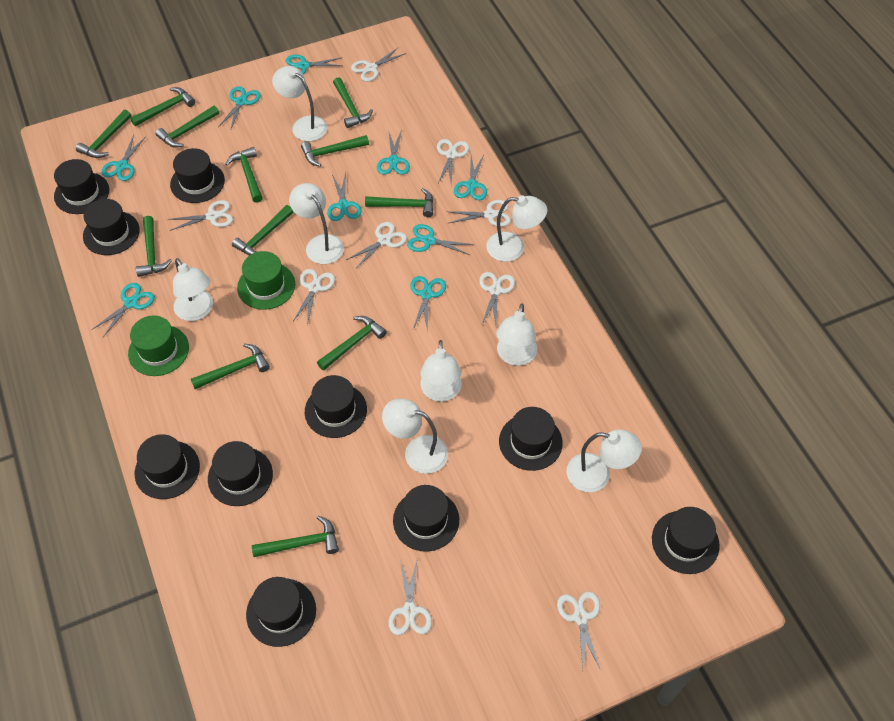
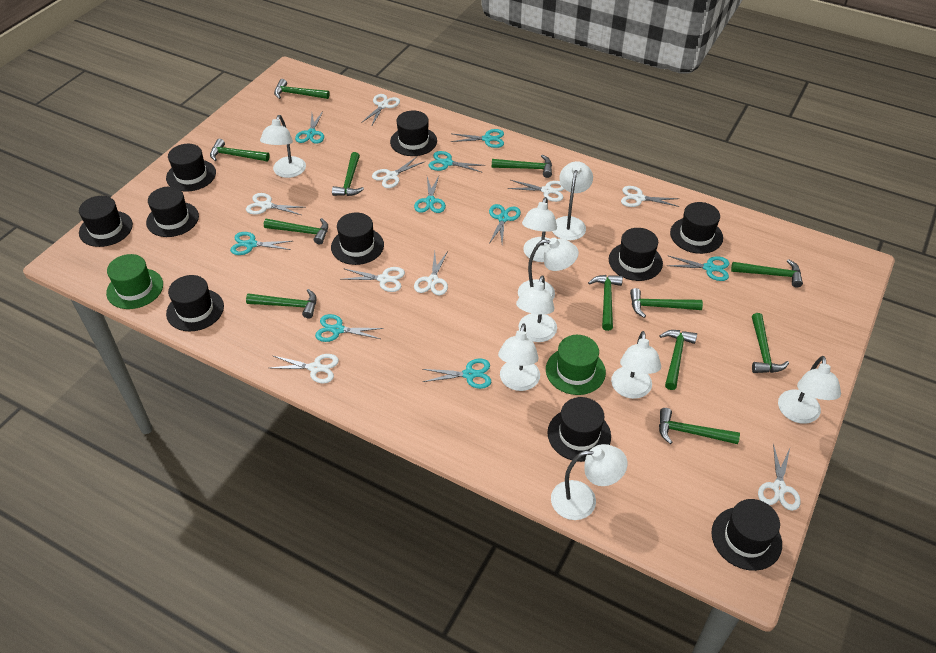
white lamp: 8 -> 9

